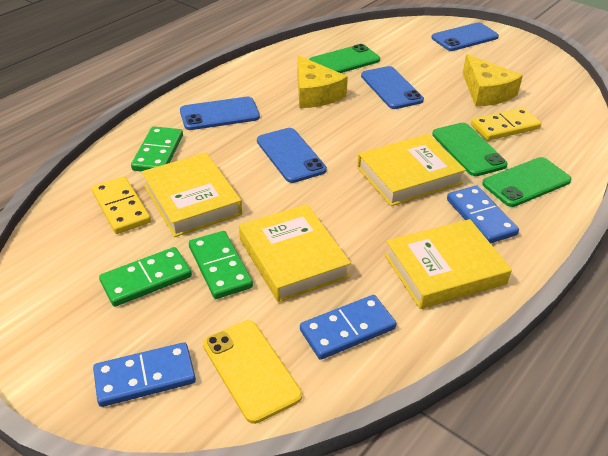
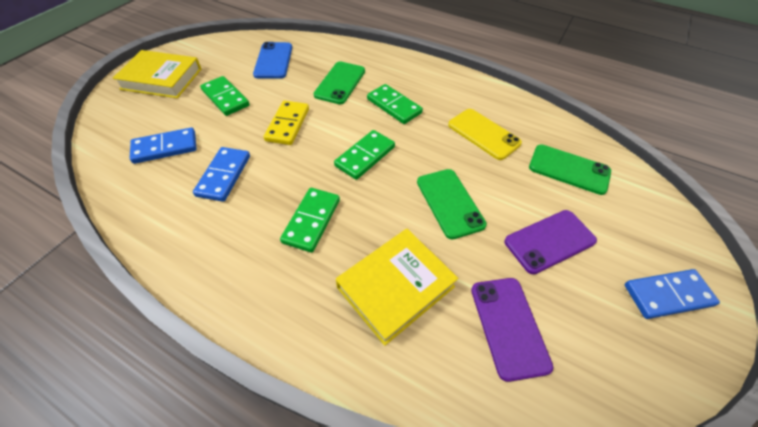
blue phone: 4 -> 1
green domino: 3 -> 4
purple phone: 0 -> 2
yellow book: 4 -> 2
yellow cheese: 2 -> 0
yellow domino: 2 -> 1

